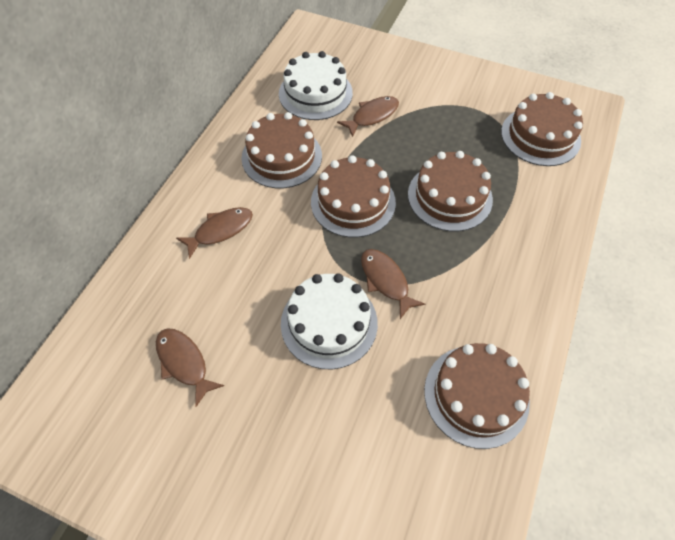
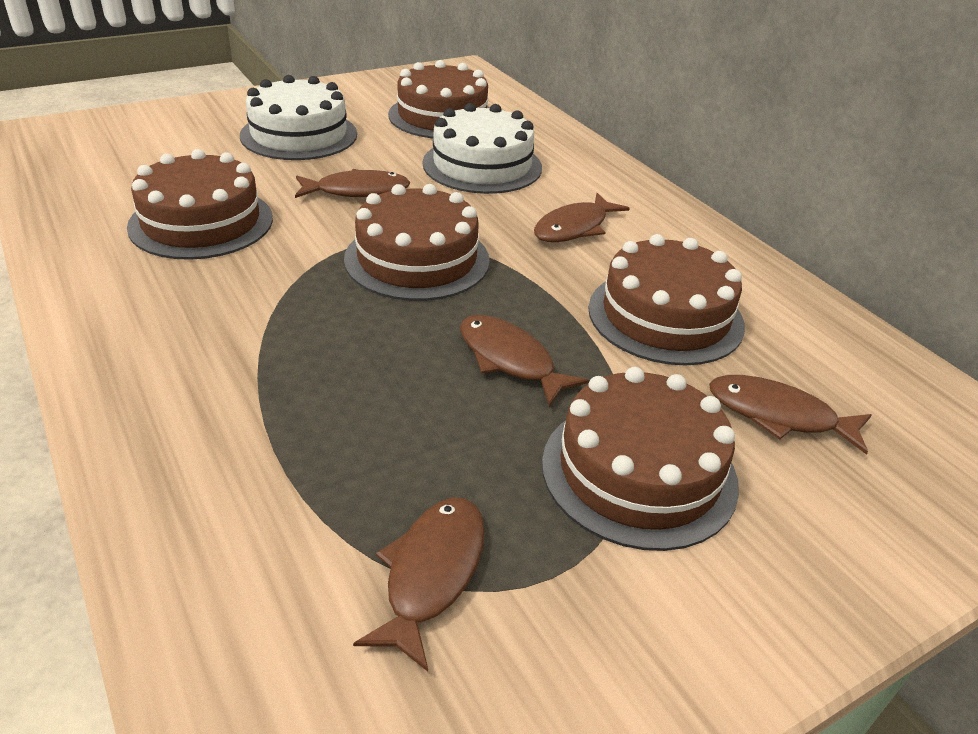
brown fish: 4 -> 5

